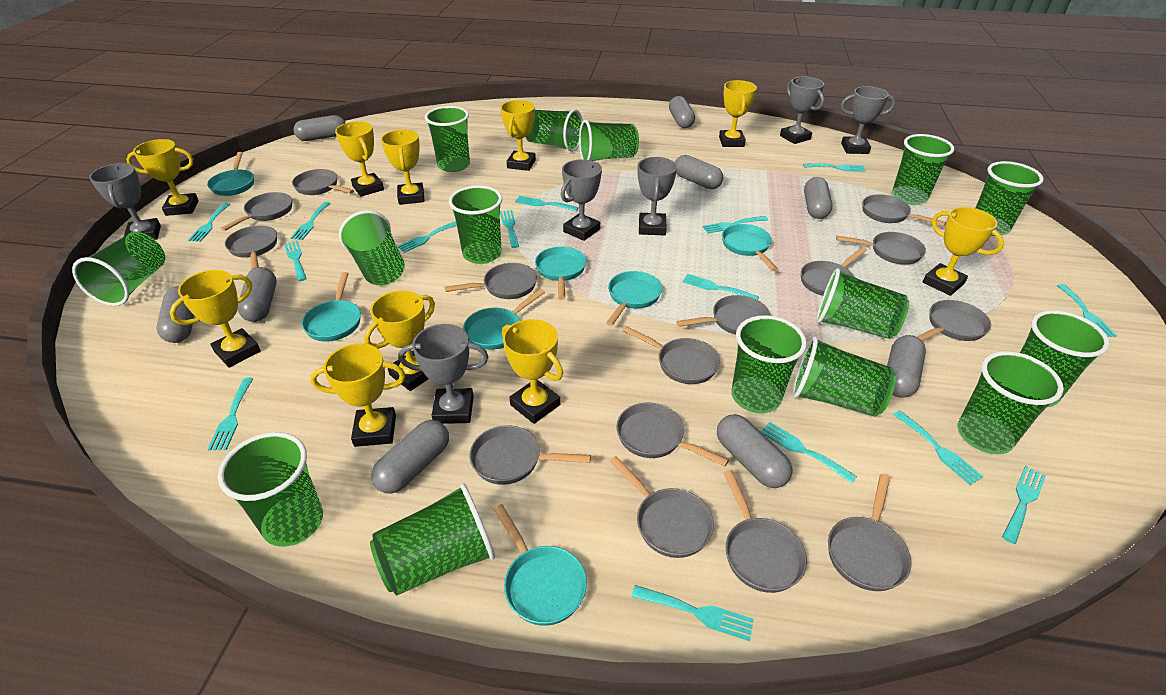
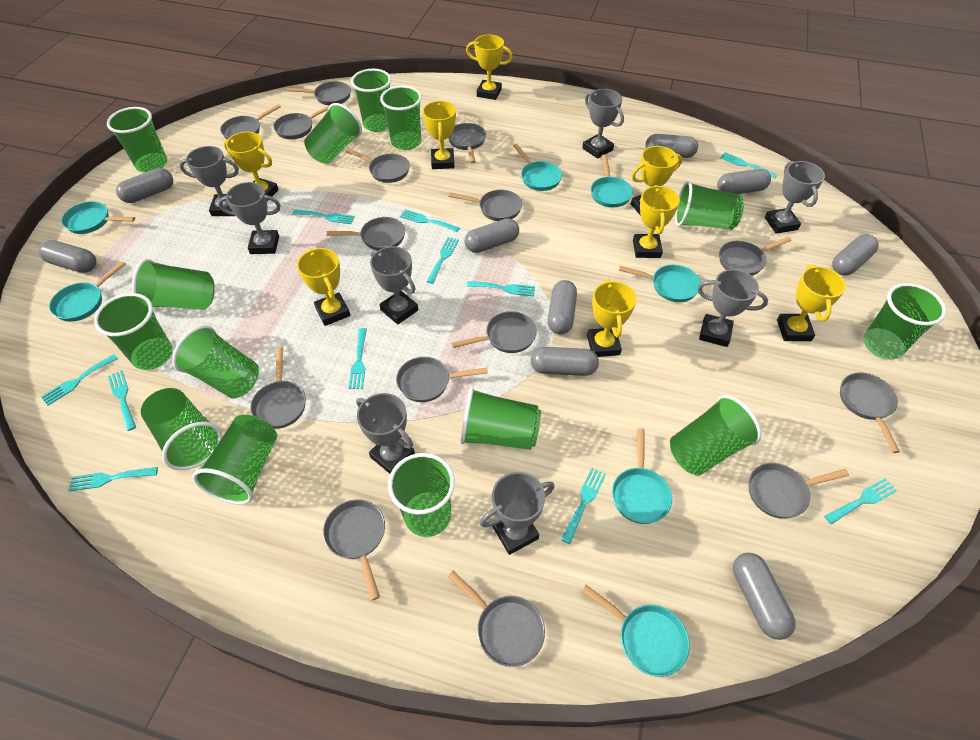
green cup: 15 -> 14
grey trophy: 6 -> 8
turquoise fork: 15 -> 11
yellow trophy: 10 -> 8

